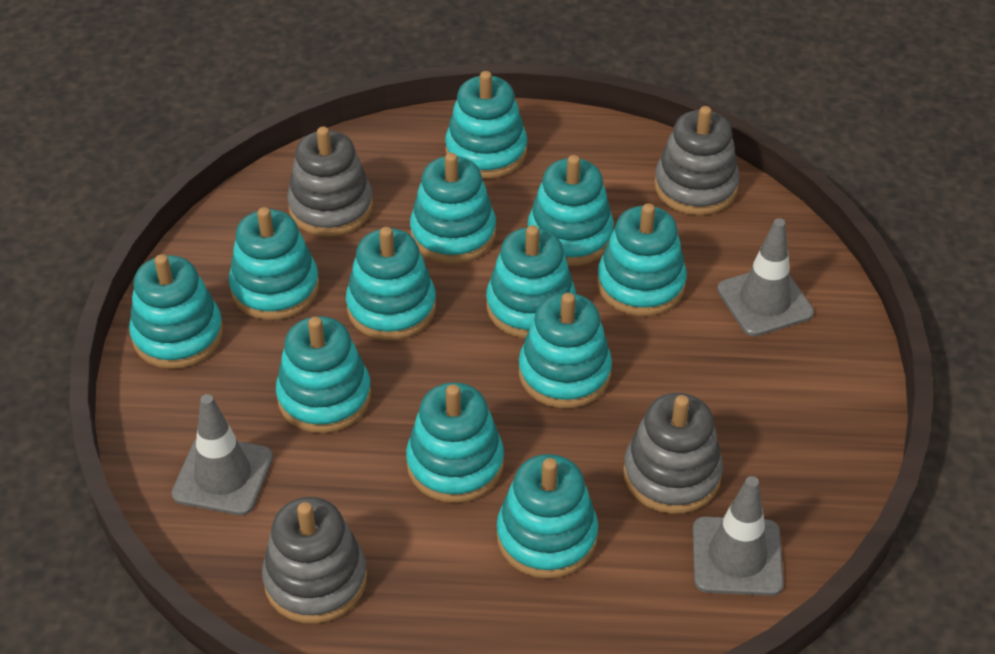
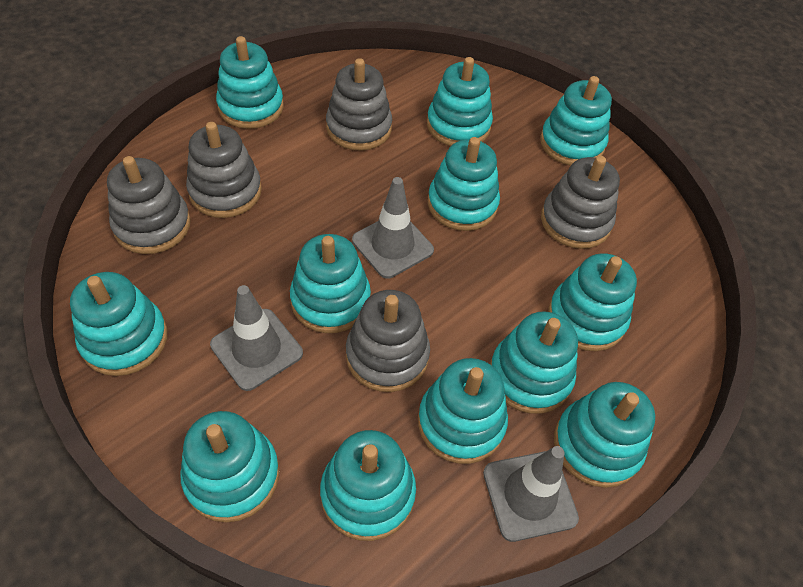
grey stacking toy: 4 -> 5

